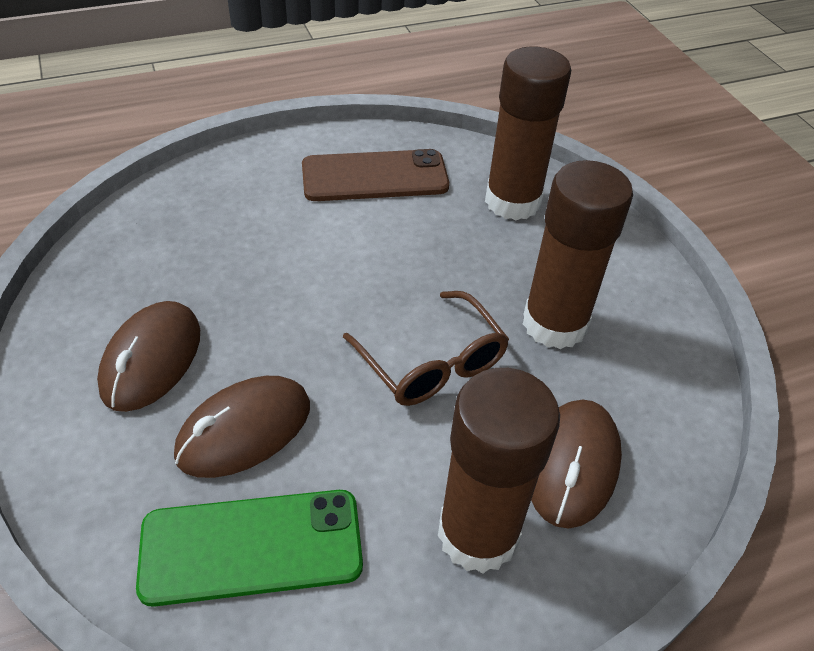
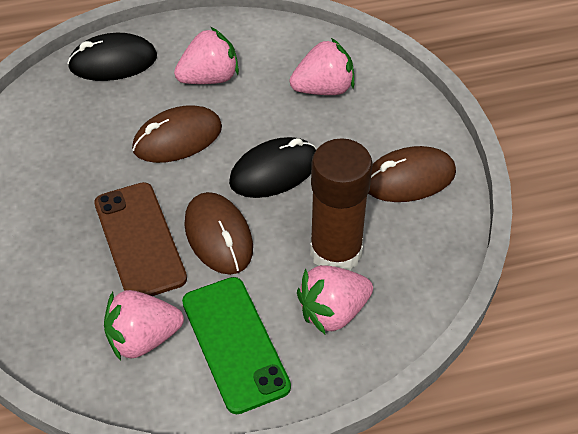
black mouse: 0 -> 2
brown glasses: 1 -> 0
brown glue stick: 3 -> 1
pink strawberry: 0 -> 4

